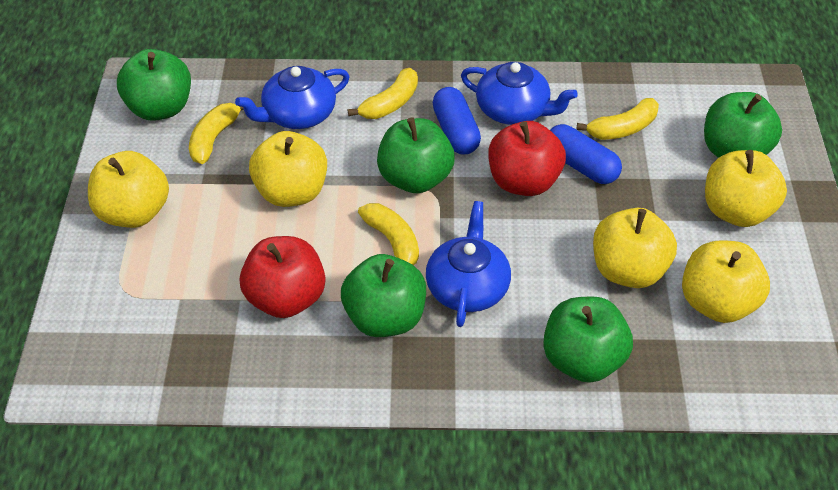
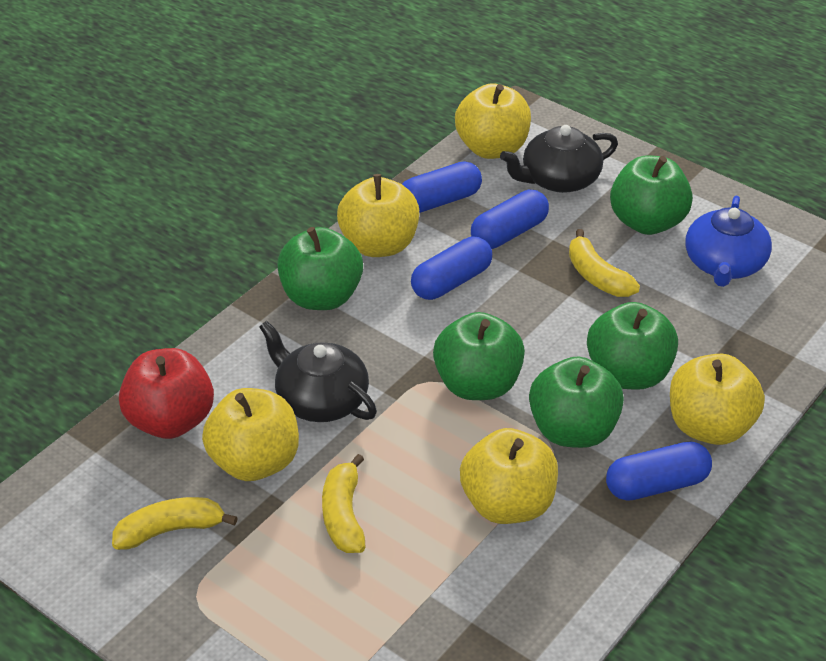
black teapot: 0 -> 2
blue capsule: 2 -> 4
blue teapot: 3 -> 1
red apple: 2 -> 1
yellow banana: 4 -> 3

